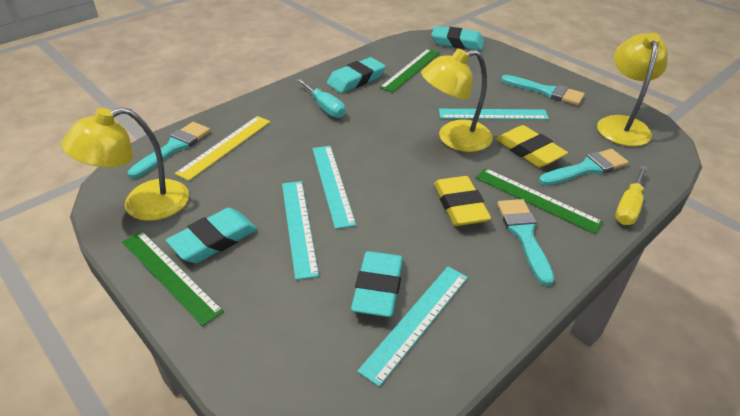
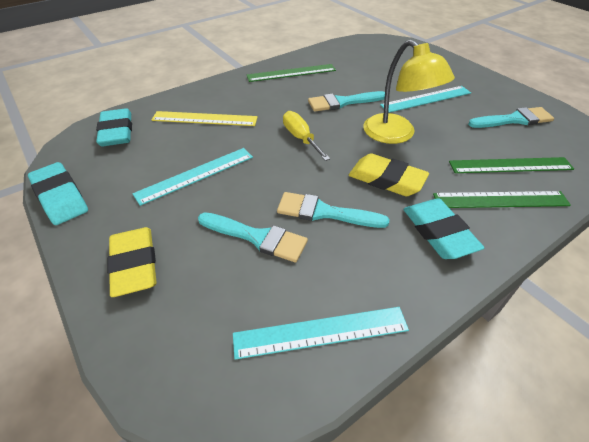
turquoise eraser: 4 -> 3
turquoise ruler: 4 -> 3
turquoise screwdriver: 1 -> 0
yellow lamp: 3 -> 1

